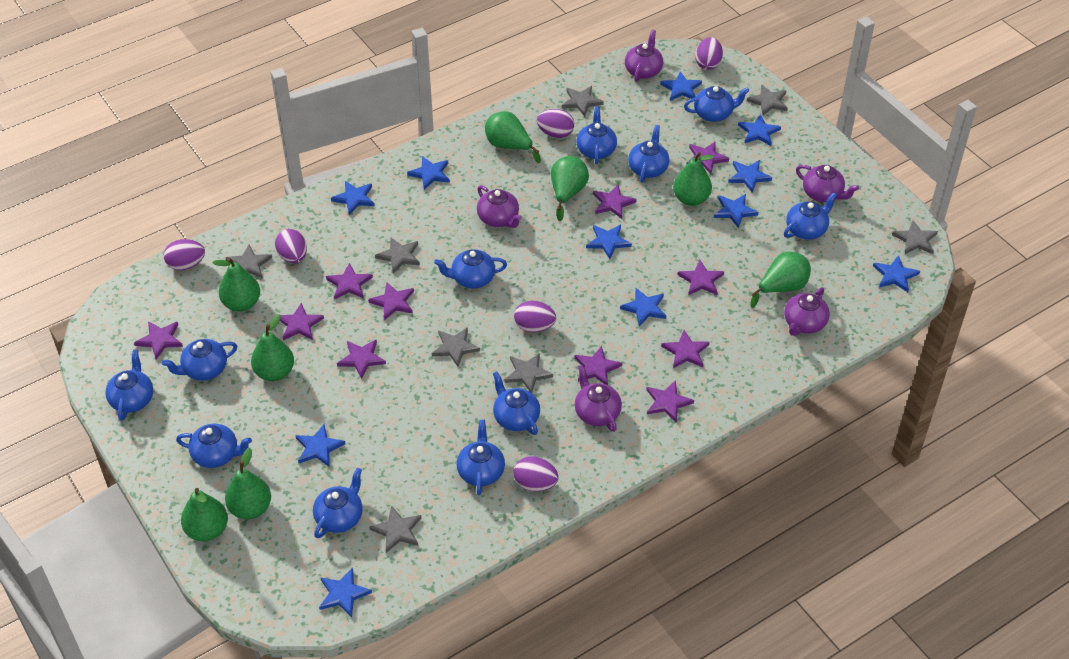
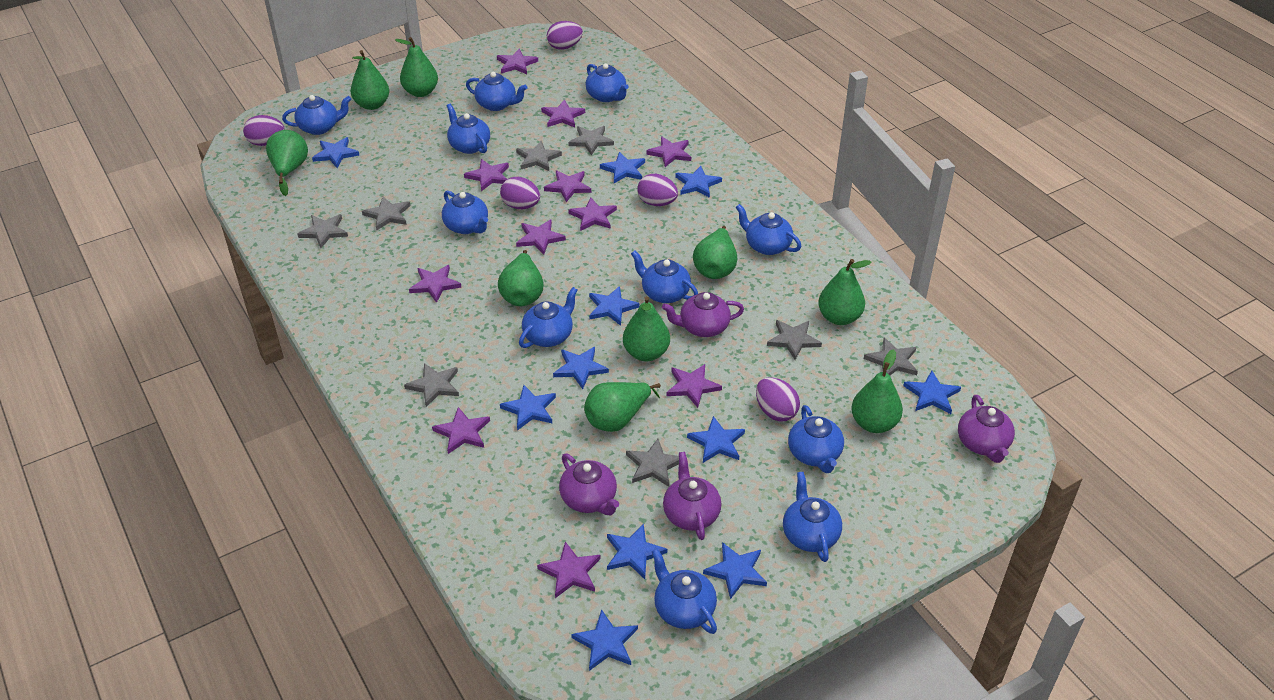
green pear: 8 -> 9
purple egg: 6 -> 5
purple teapot: 5 -> 4

